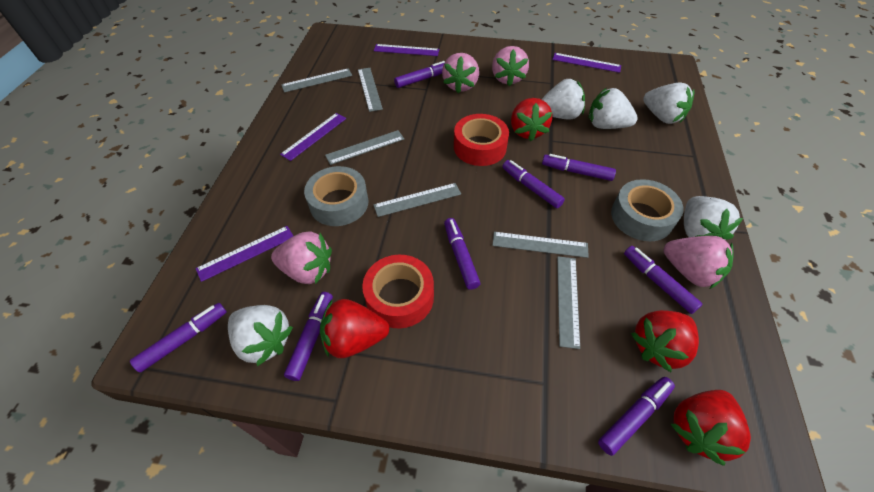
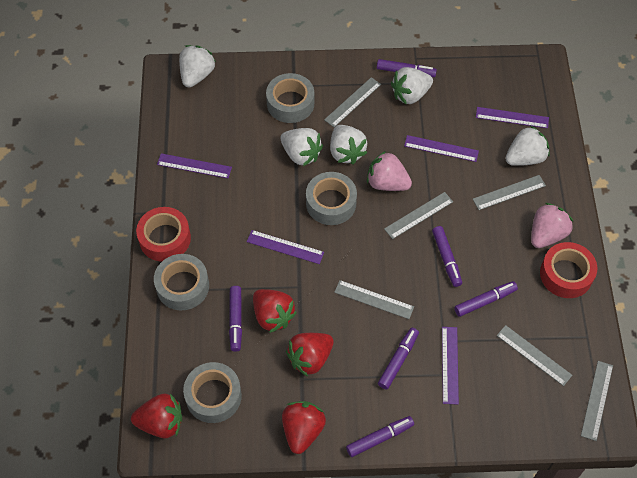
grey tape: 2 -> 4
pink strawberry: 4 -> 2
purple marker: 8 -> 6
purple ruler: 4 -> 5

